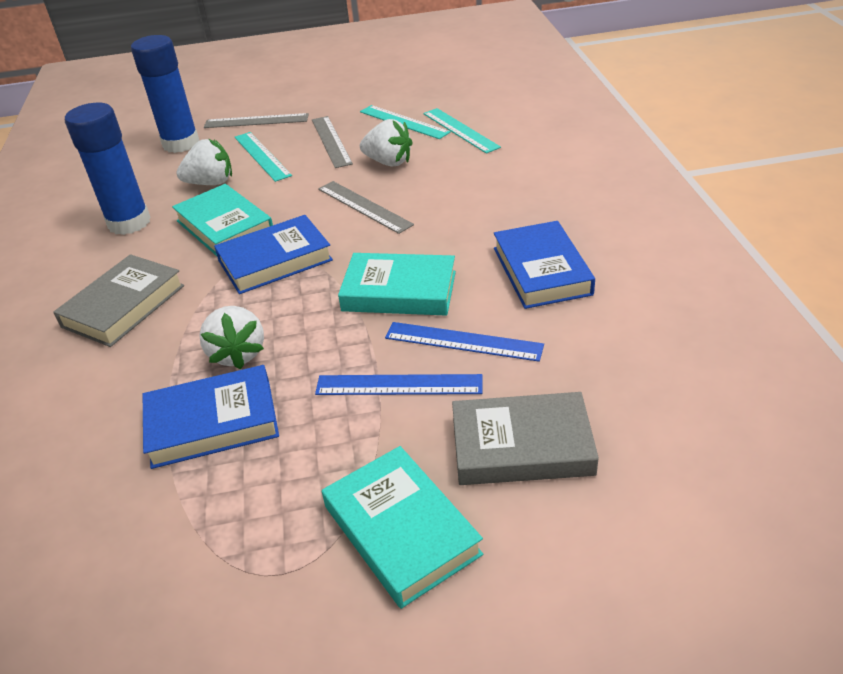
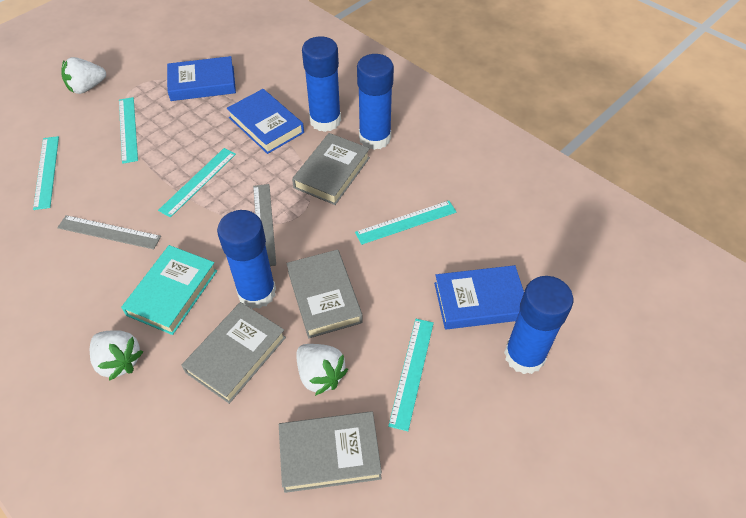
blue glue stick: 2 -> 4
blue ruler: 2 -> 0
grey book: 2 -> 4
grey ruler: 3 -> 2
turquoise book: 3 -> 1
turquoise ruler: 3 -> 5

